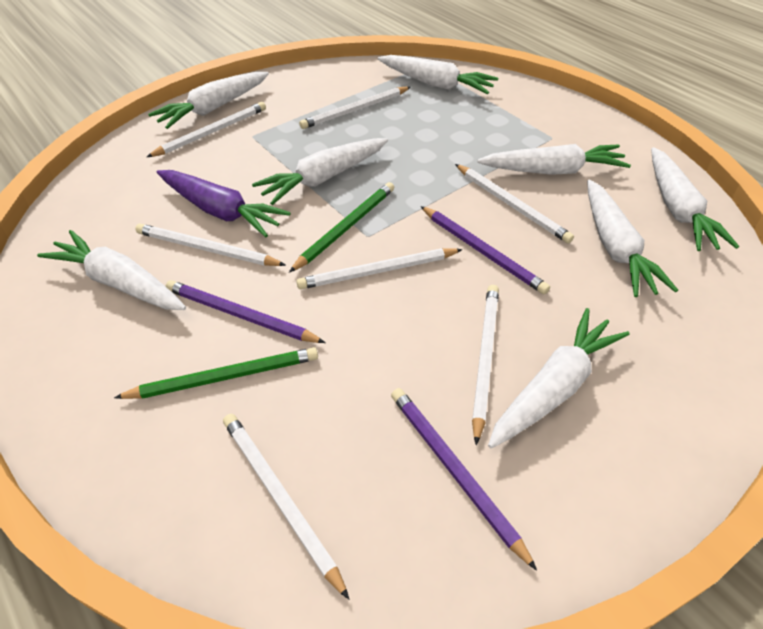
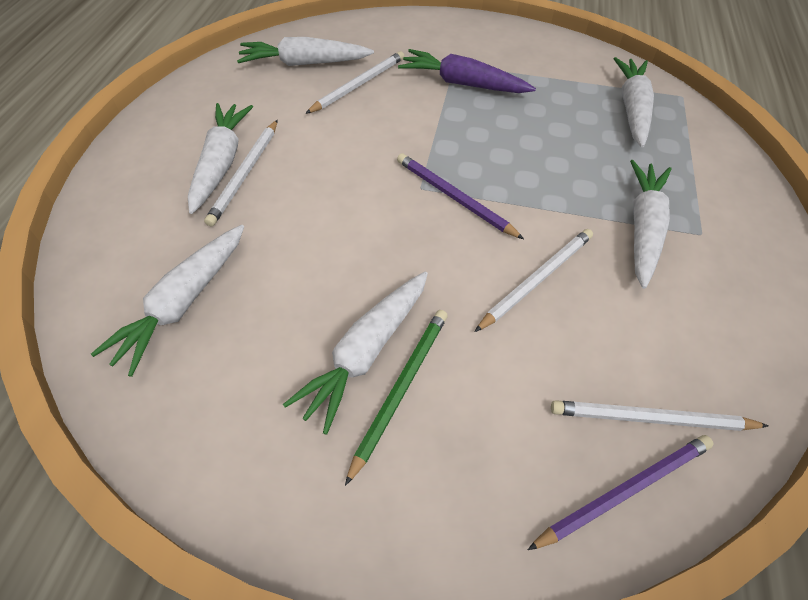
green pencil: 2 -> 1
purple pencil: 3 -> 2
white carrot: 8 -> 6
white pencil: 7 -> 4

